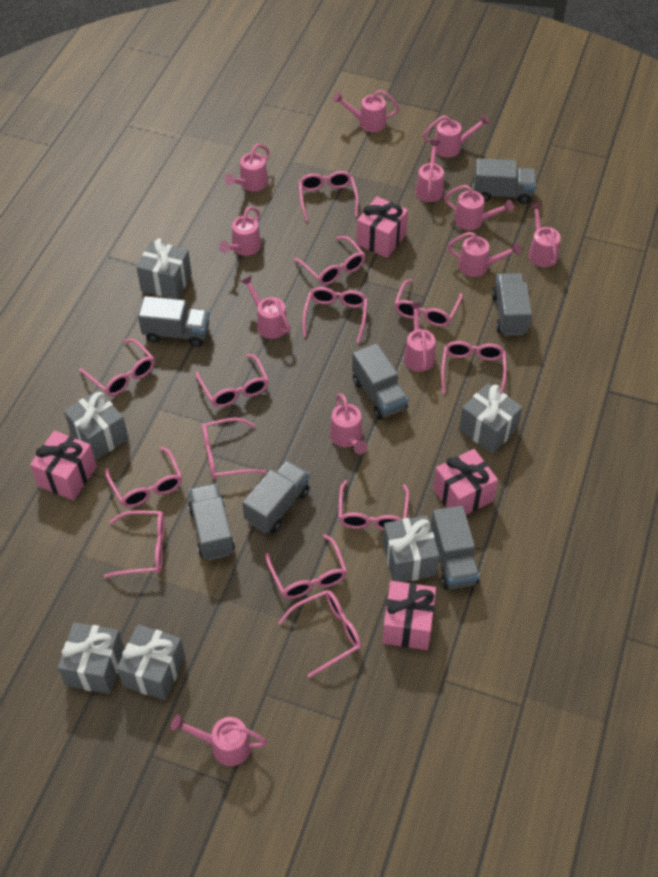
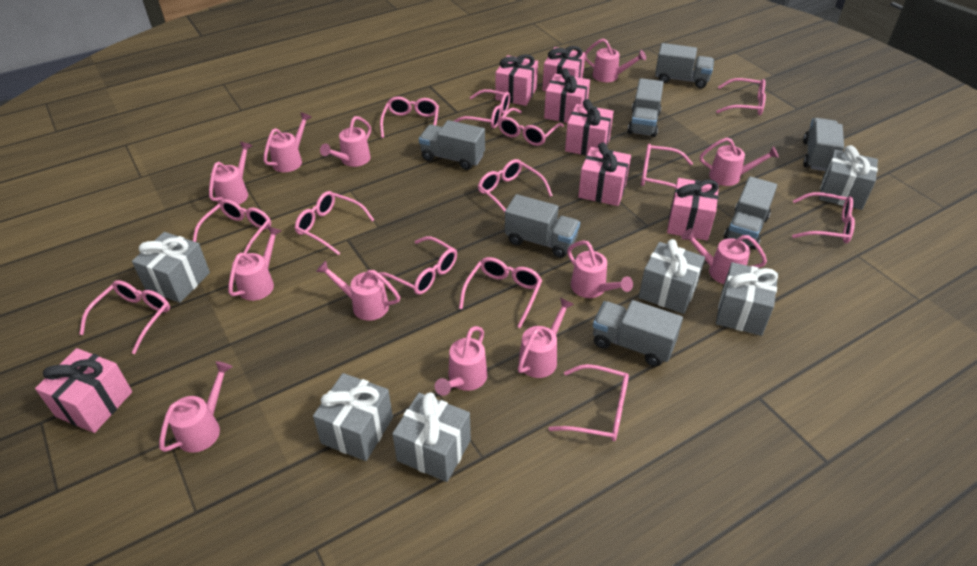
pink gift: 4 -> 7

